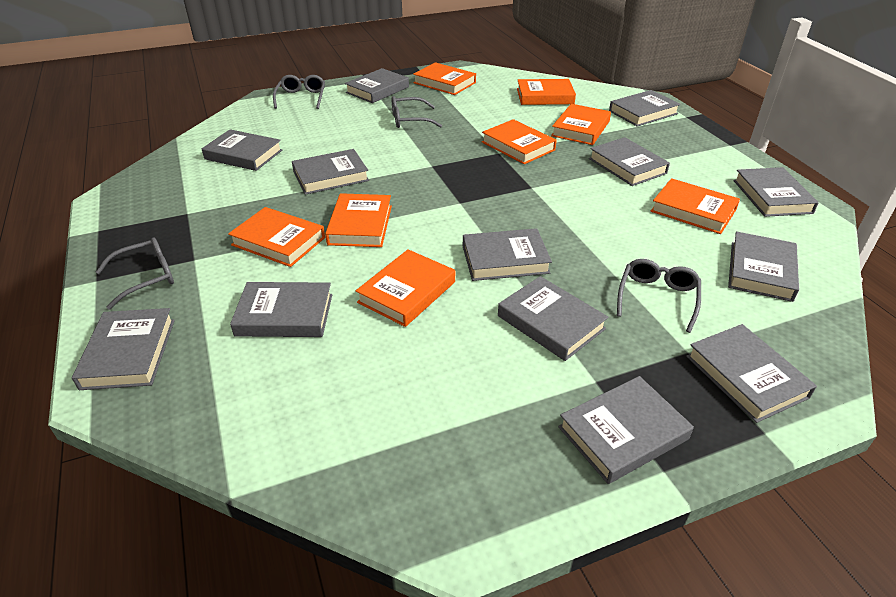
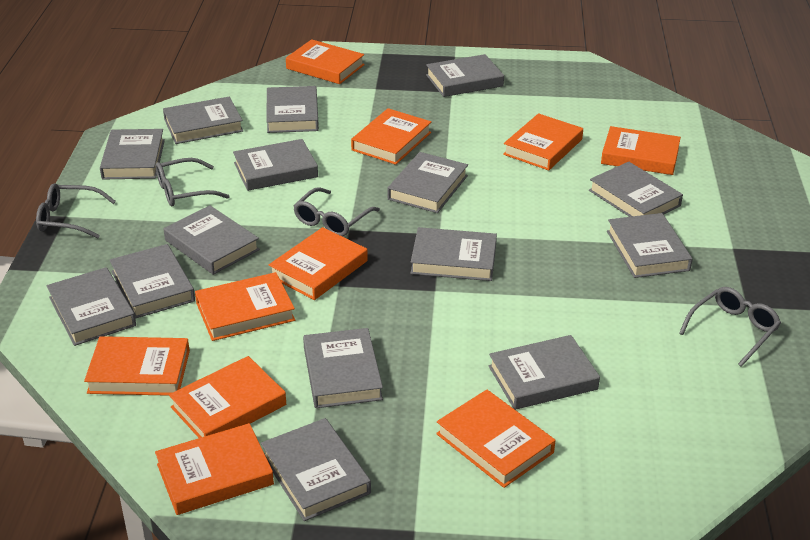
grey book: 13 -> 15
orange book: 8 -> 10

